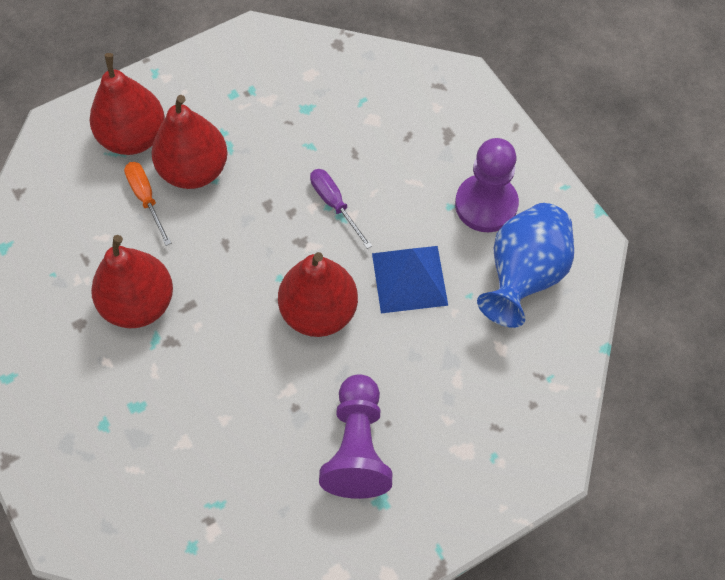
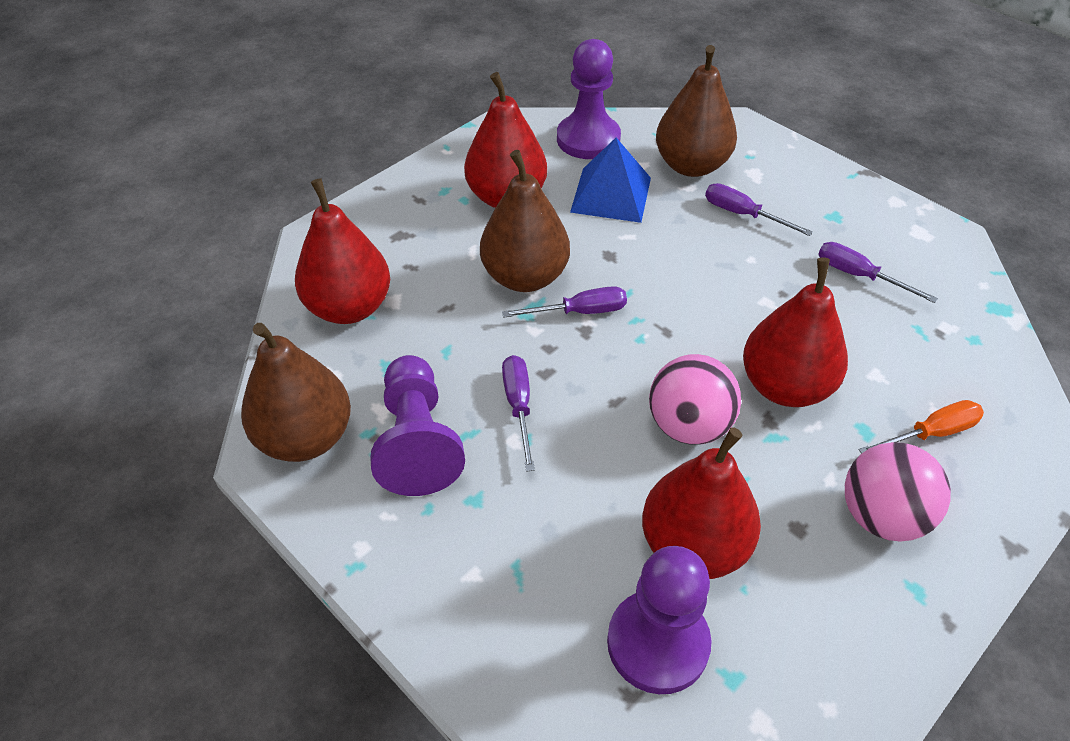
blue vase: 1 -> 0
brown pear: 0 -> 3
pink ball: 0 -> 2
purple pawn: 2 -> 3
purple screwdriver: 1 -> 4

